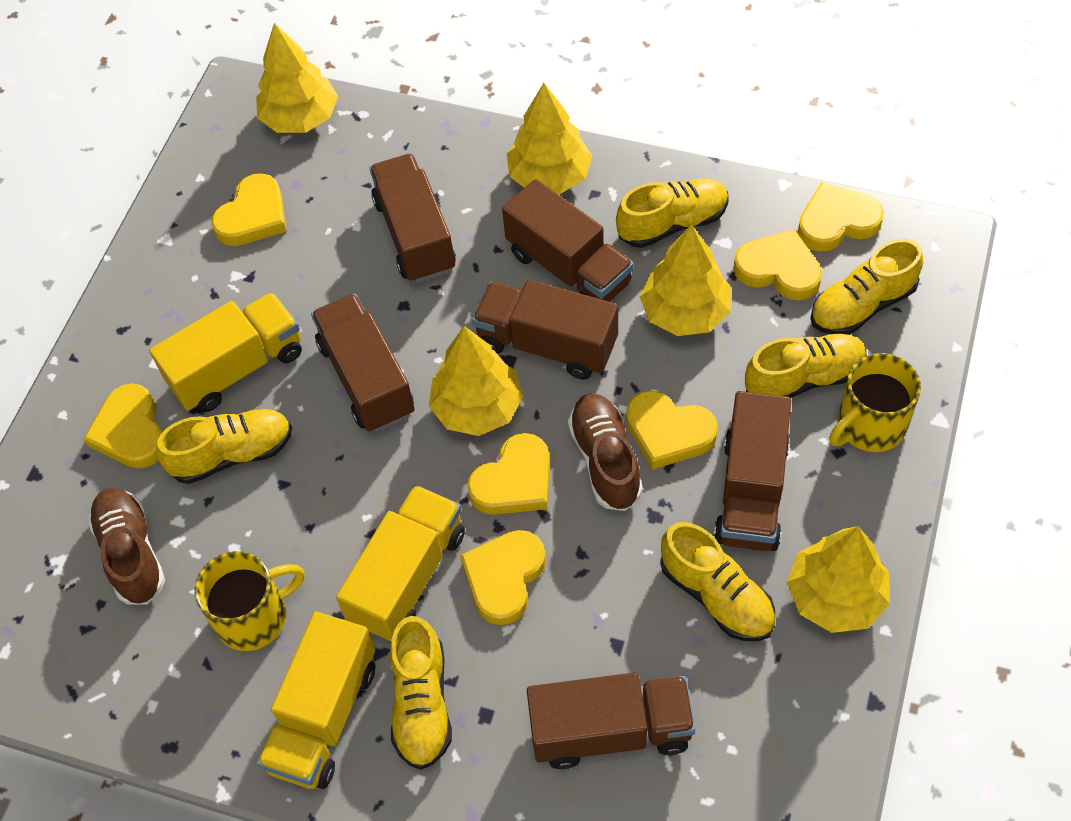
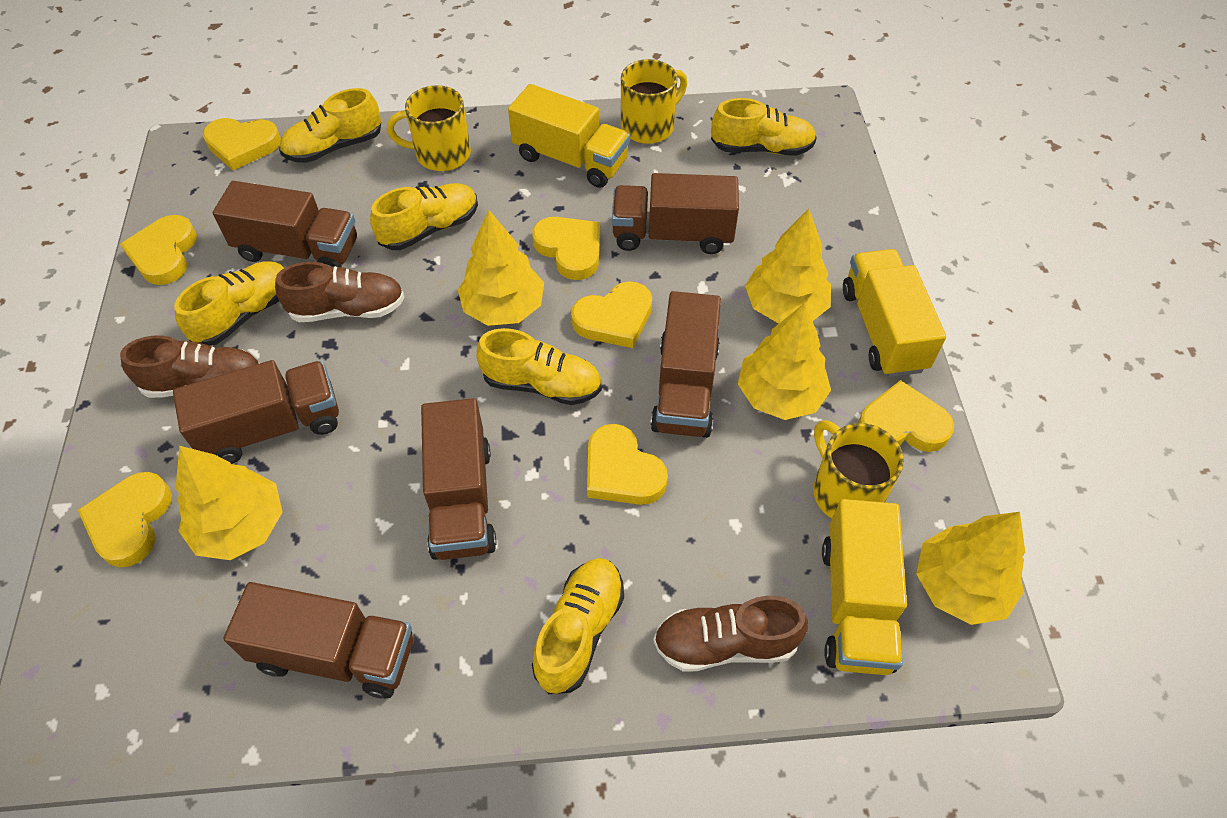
brown shoe: 2 -> 3
yellow mug: 2 -> 3

